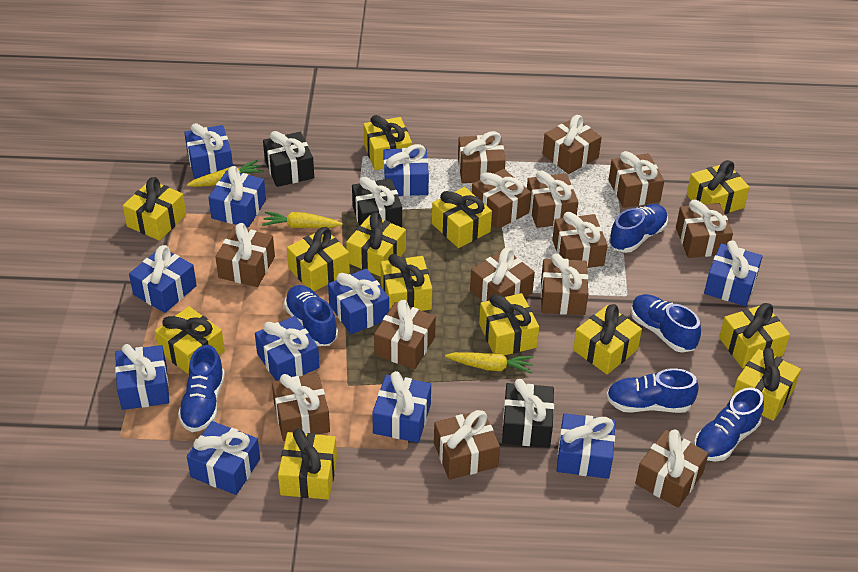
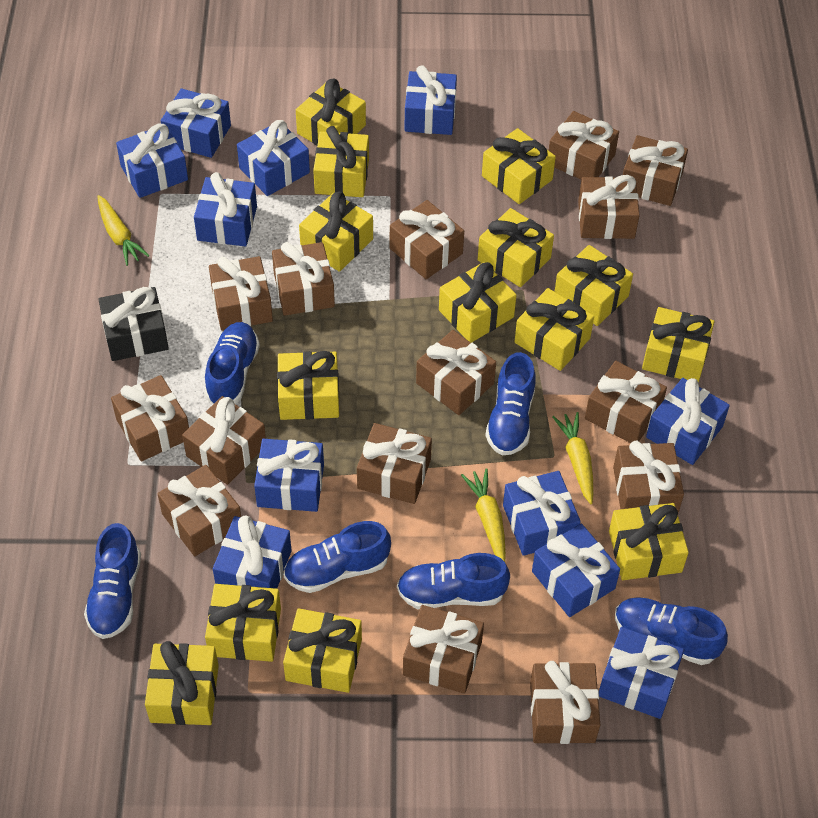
black gift: 3 -> 1
brown gift: 14 -> 15
yellow gift: 13 -> 14

